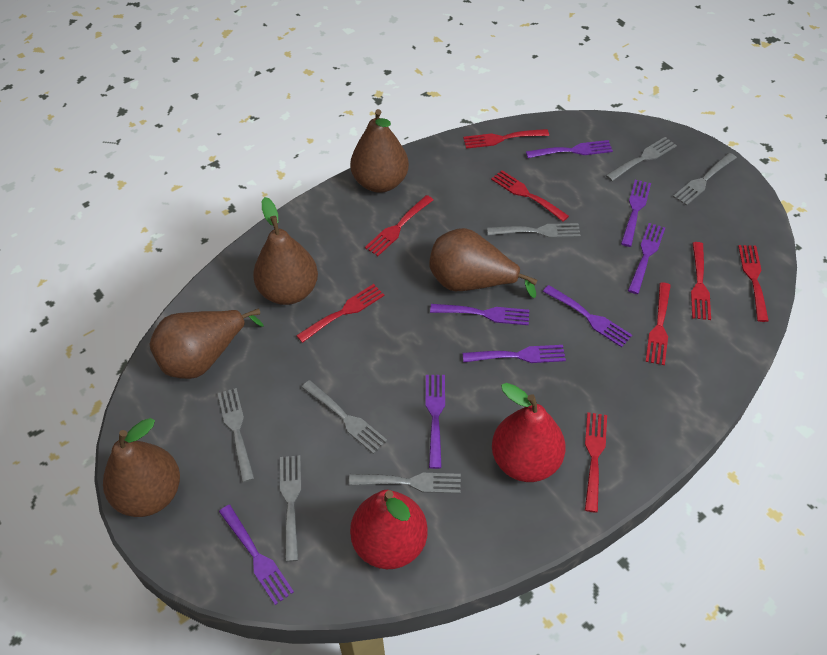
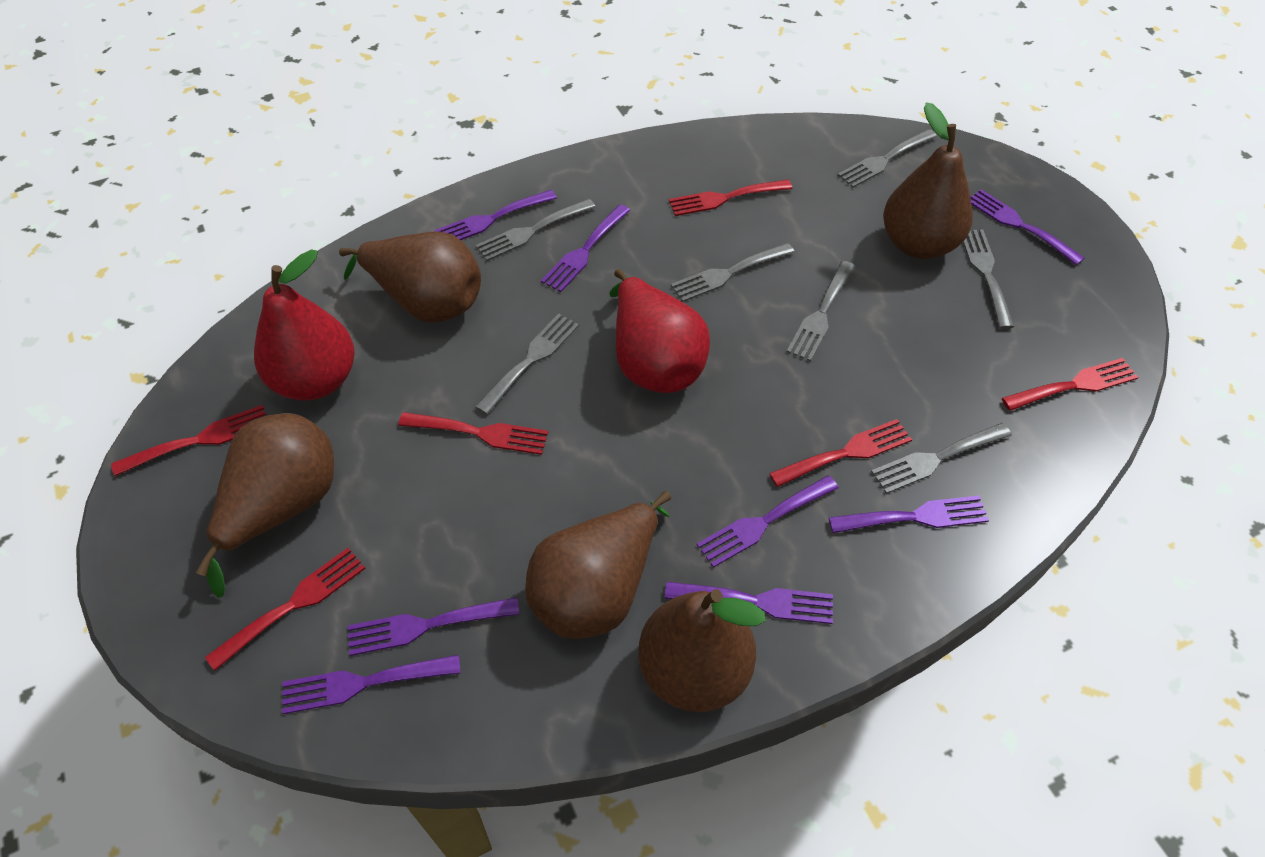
red fork: 8 -> 6

